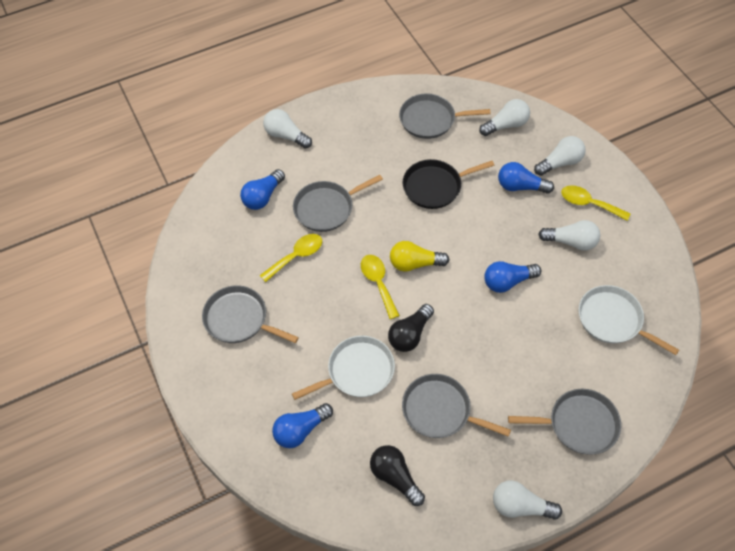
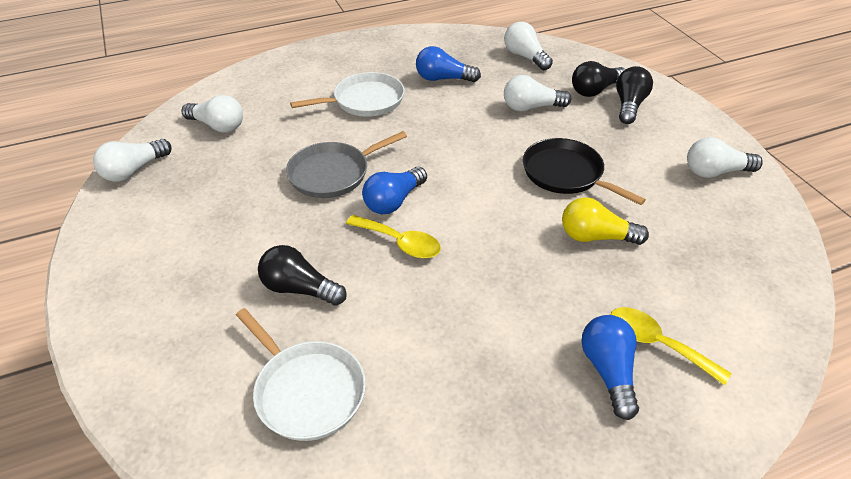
black light bulb: 2 -> 3
blue light bulb: 4 -> 3
grey pan: 5 -> 1
yellow spoon: 3 -> 2

